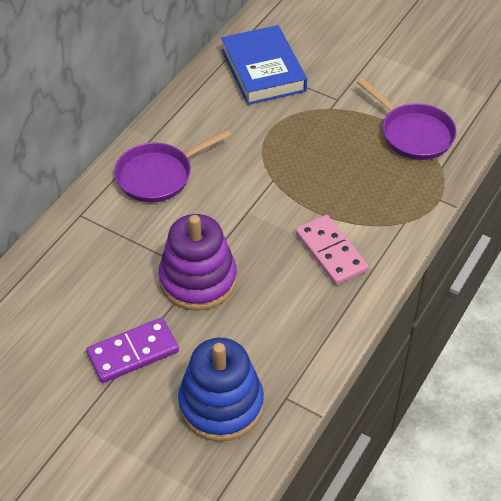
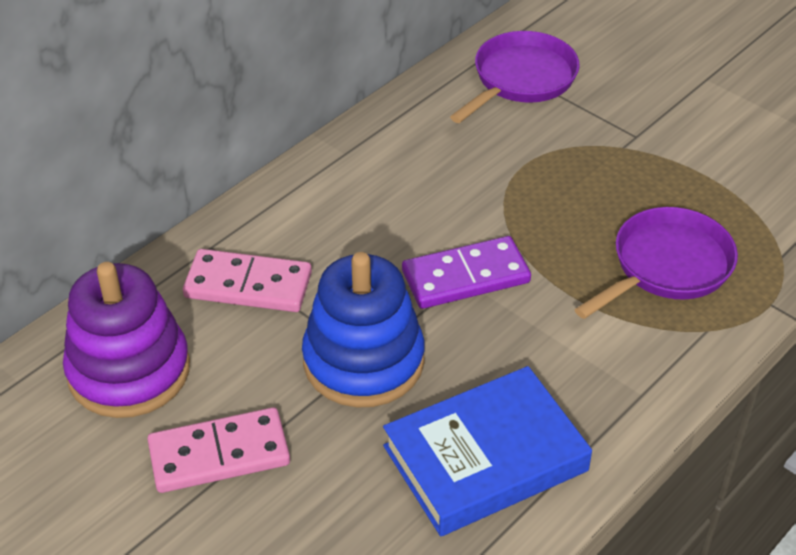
pink domino: 1 -> 2

